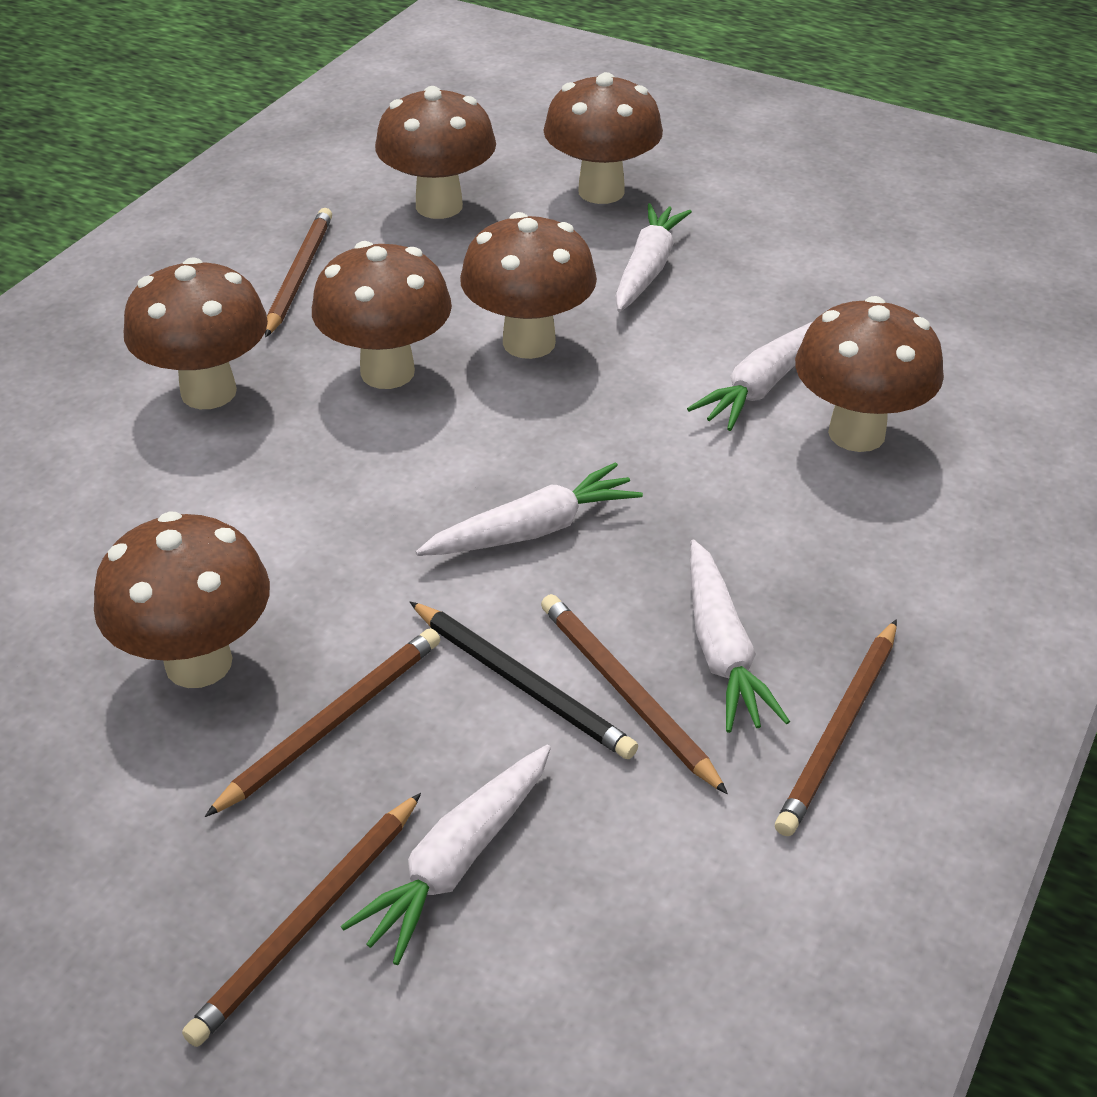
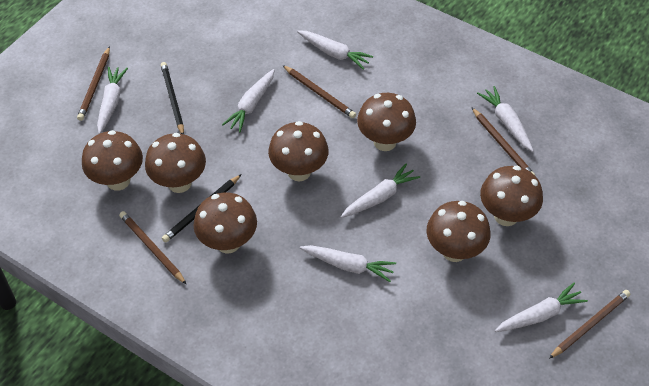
black pencil: 1 -> 2
white carrot: 5 -> 7

